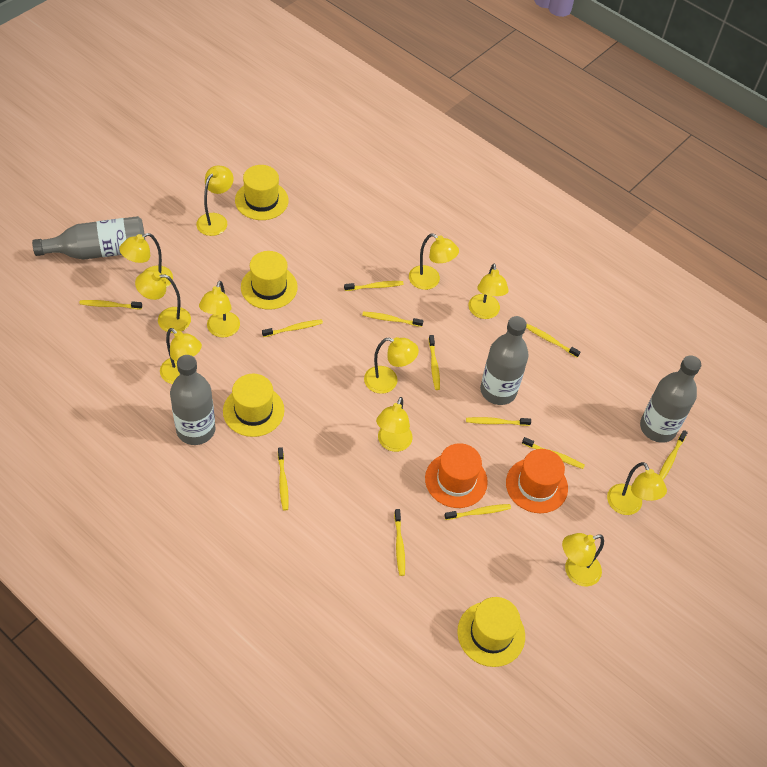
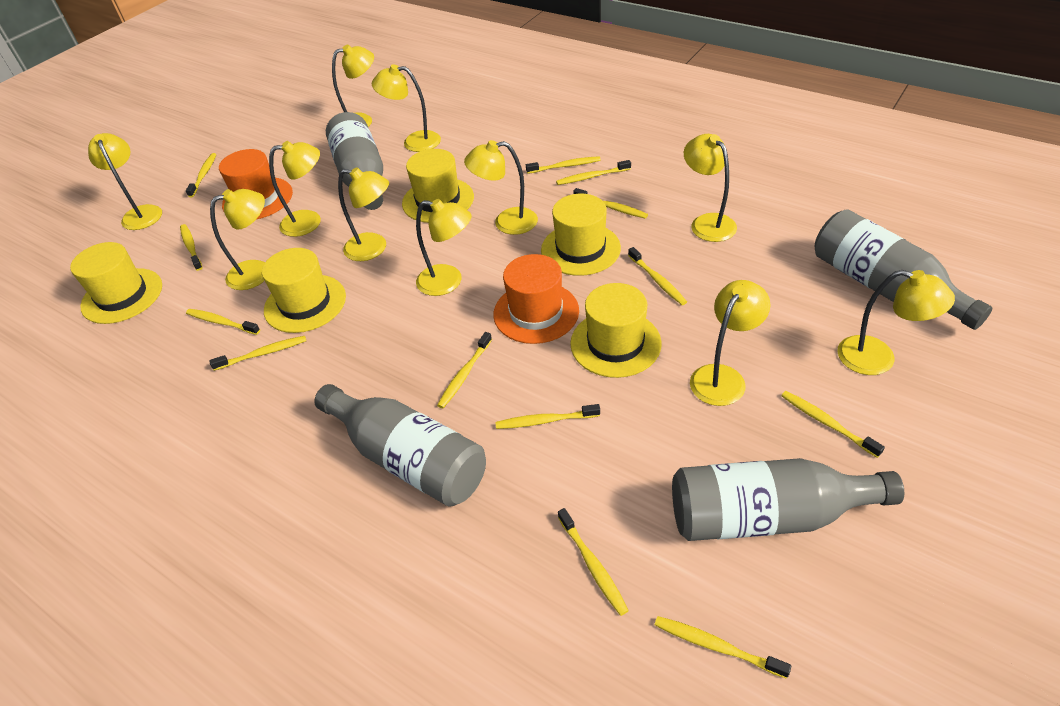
yellow hat: 4 -> 5
yellow toothbrush: 12 -> 13

